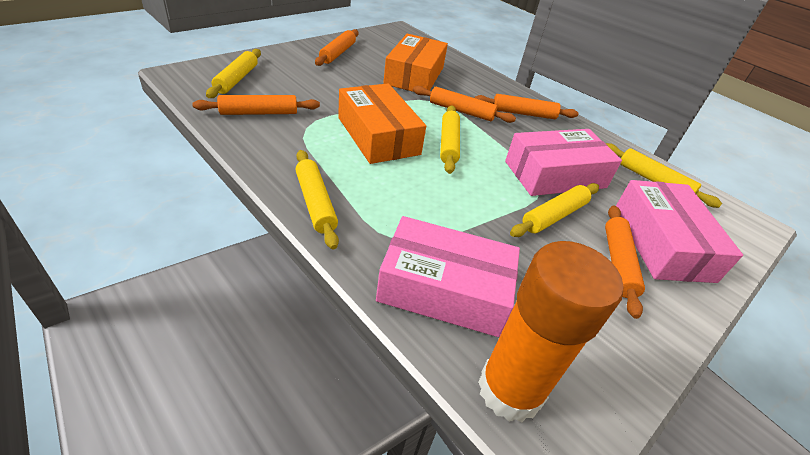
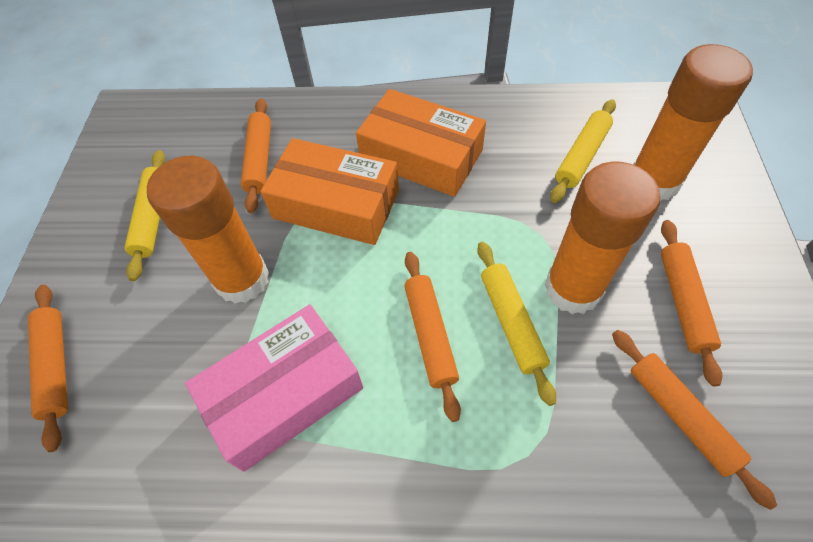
orange glue stick: 1 -> 3
pink box: 3 -> 1
yellow rolling pin: 5 -> 3

